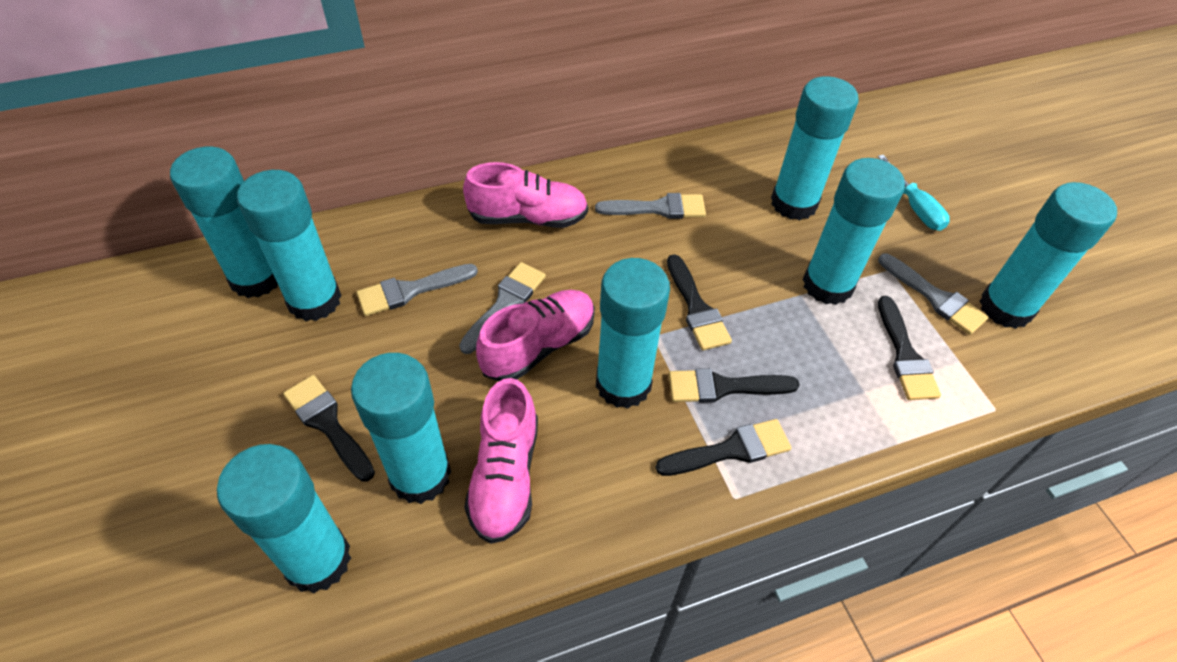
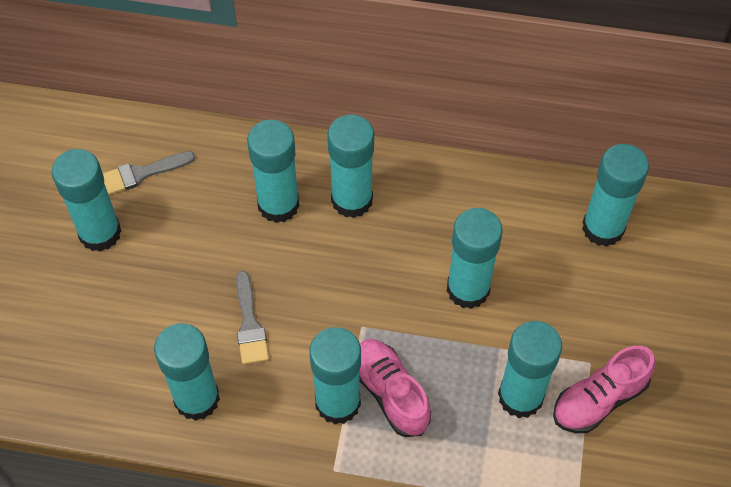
black brush: 5 -> 0
grey brush: 4 -> 2
pink shoe: 3 -> 2
turquoise screwdriver: 1 -> 0

